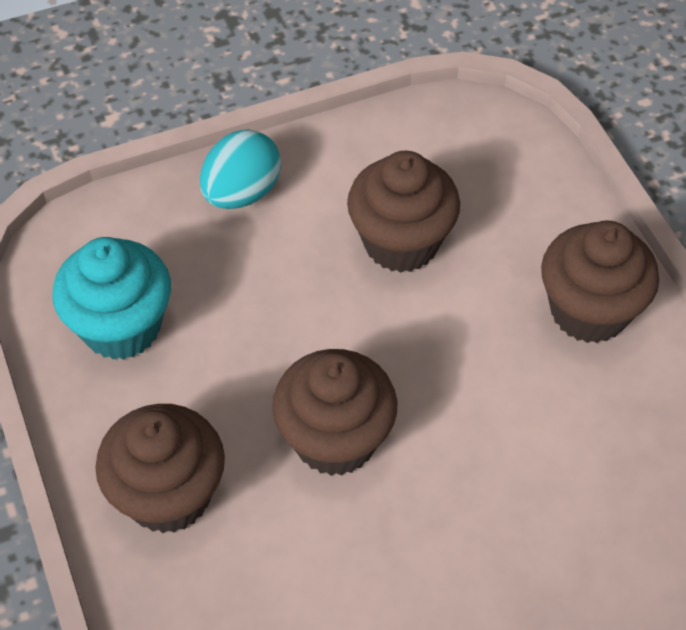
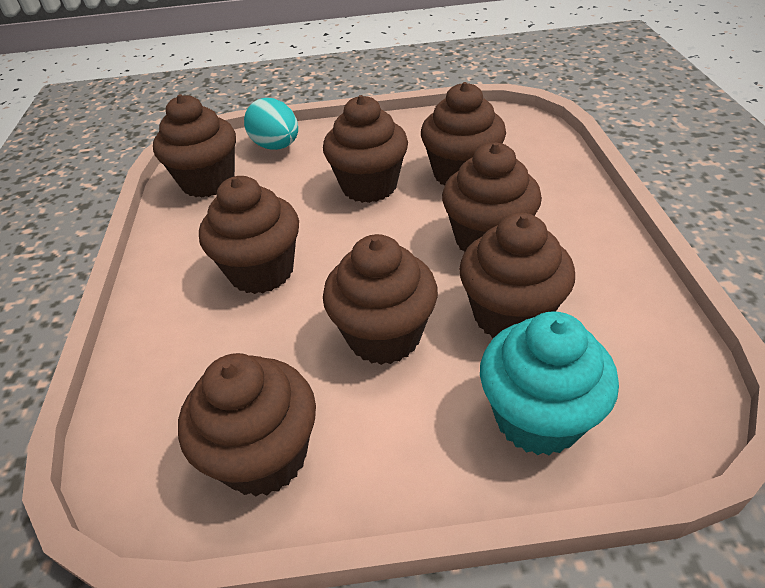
brown cupcake: 4 -> 8

